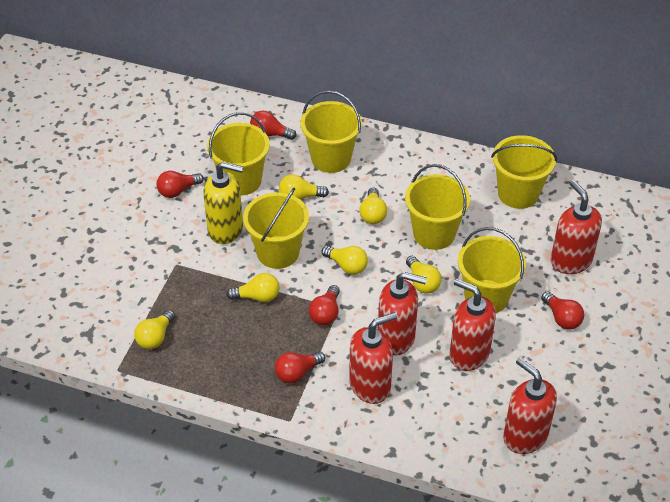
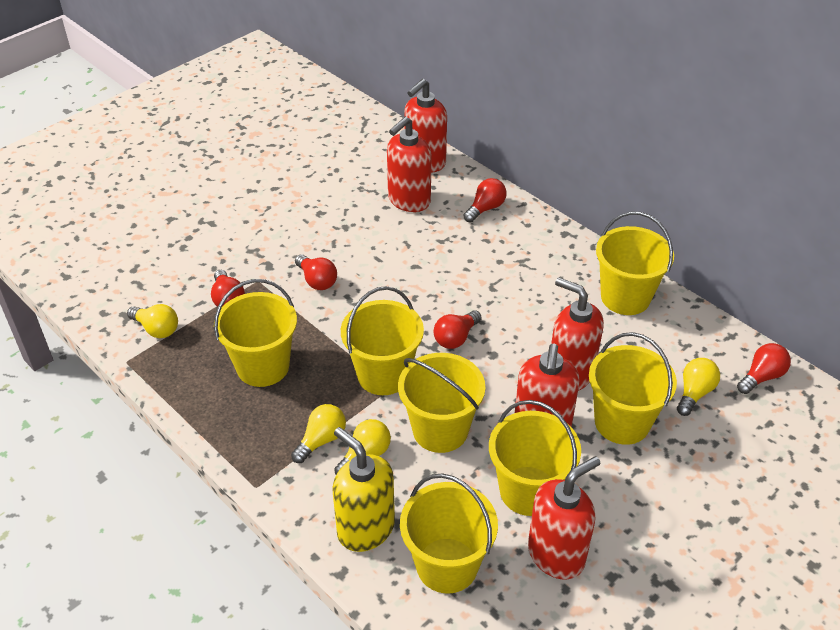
yellow bucket: 6 -> 7
yellow light bulb: 6 -> 4

